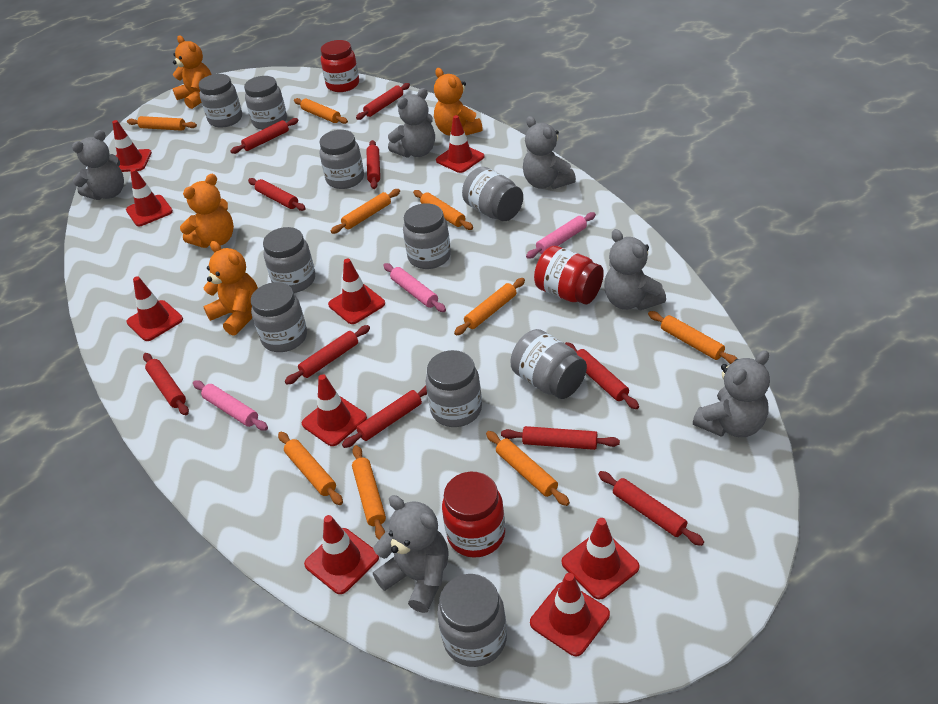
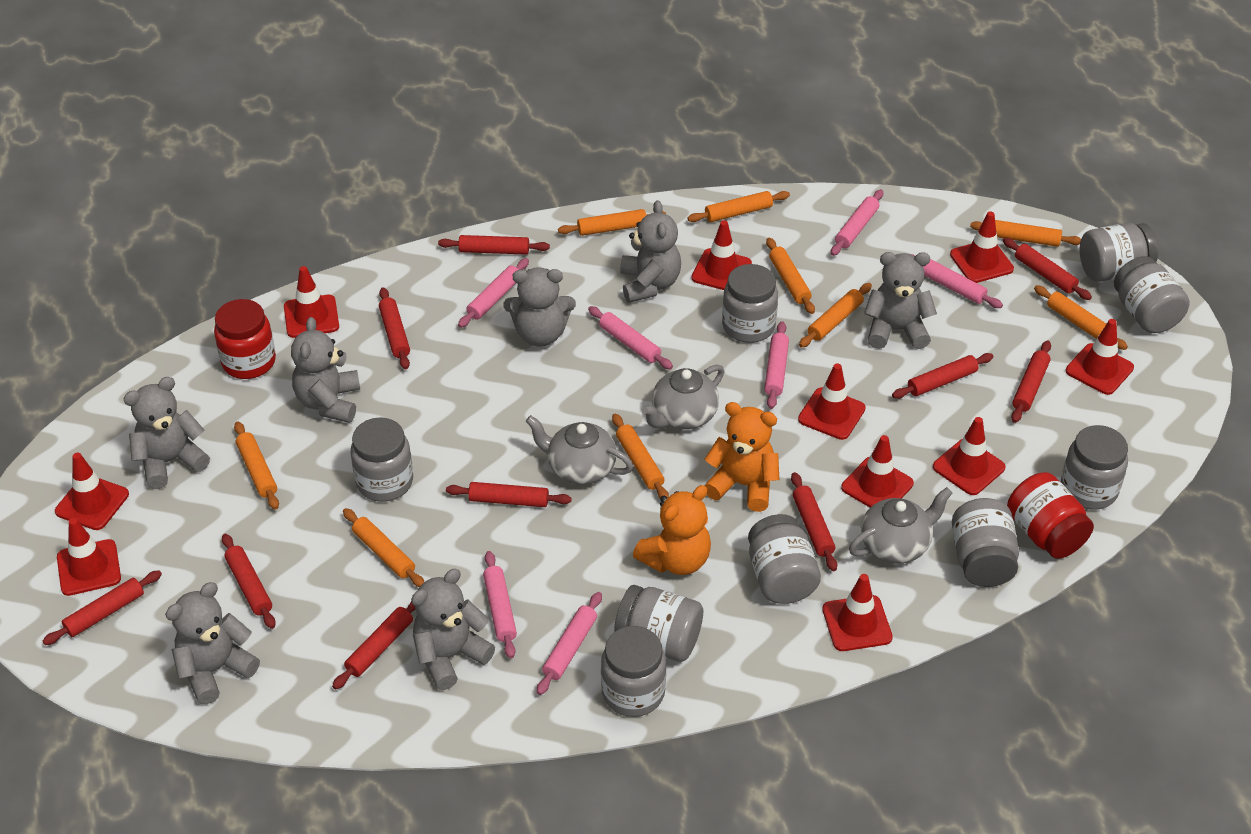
grey jar: 10 -> 9
grey teapot: 0 -> 3
grey teddy bear: 6 -> 7
orange teddy bear: 4 -> 2
pink rolling pin: 3 -> 7
red jar: 3 -> 2
red traffic cone: 9 -> 10

